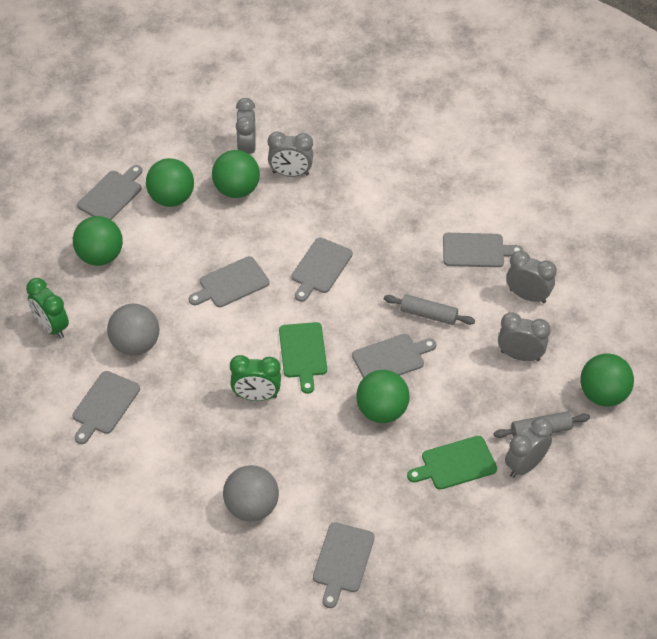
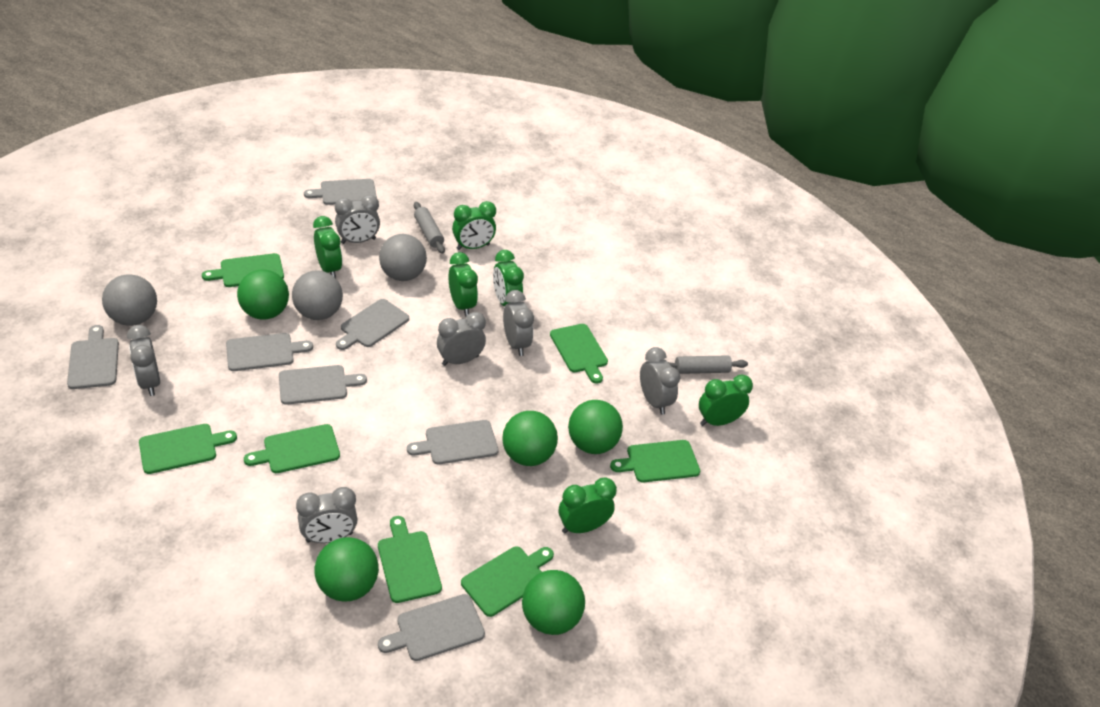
green clock: 2 -> 6
green cutting board: 2 -> 7
grey ball: 2 -> 3
grey clock: 5 -> 6

